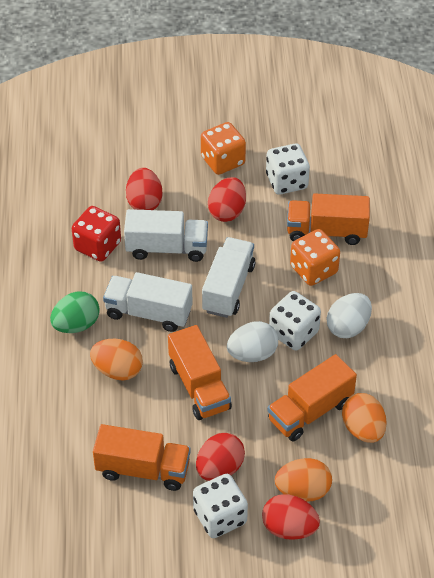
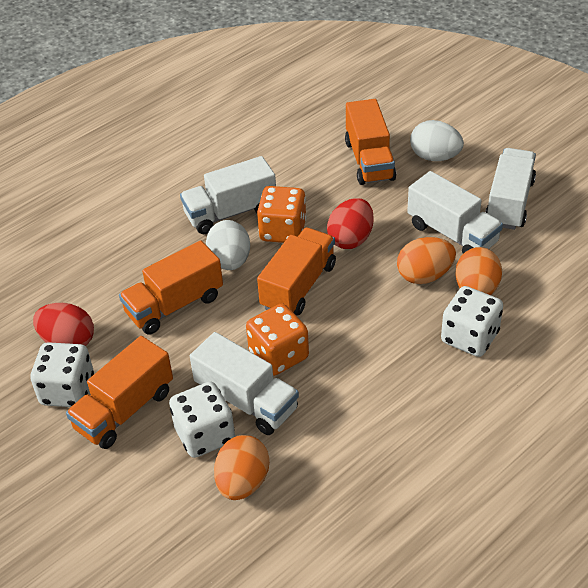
green egg: 1 -> 0
red dice: 1 -> 0
red egg: 4 -> 2
white truck: 3 -> 4

